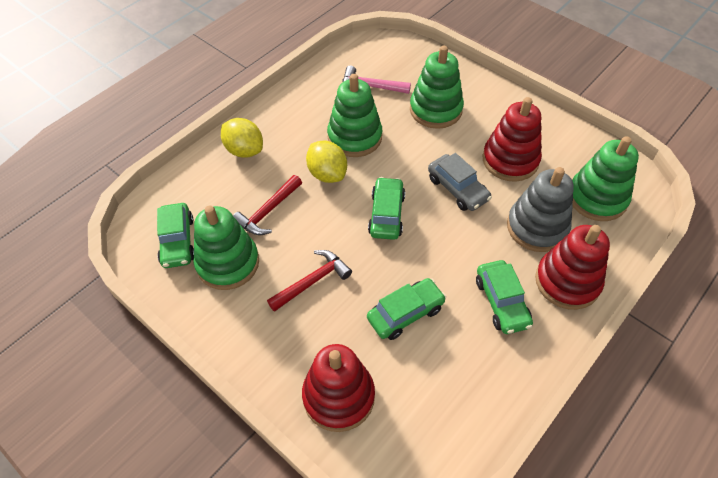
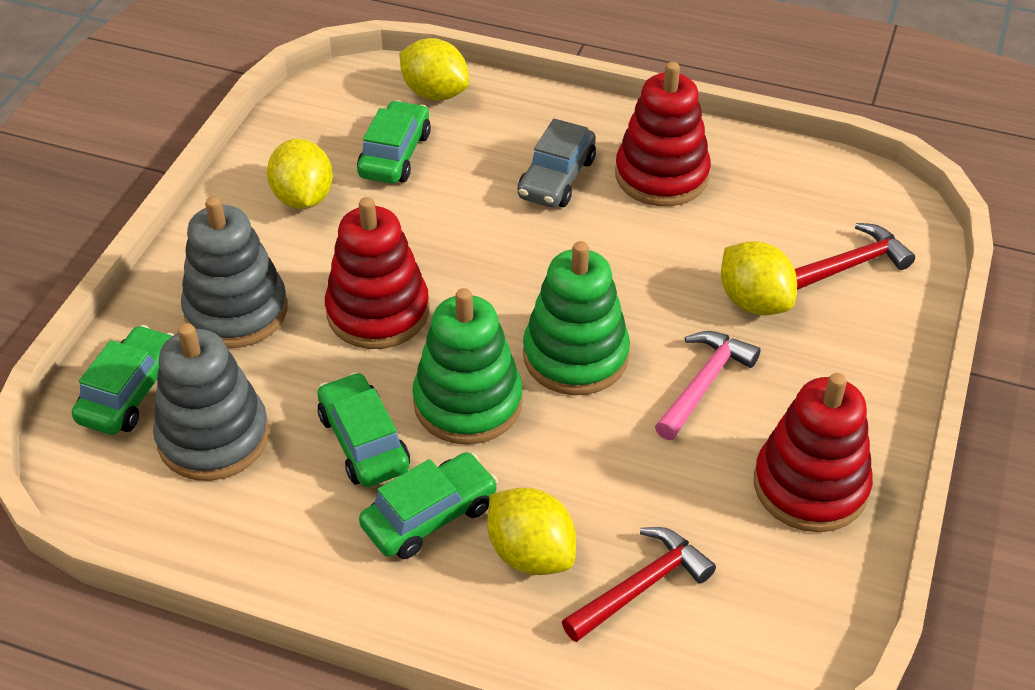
green stacking toy: 4 -> 2
grey stacking toy: 1 -> 2
yellow lemon: 2 -> 4

